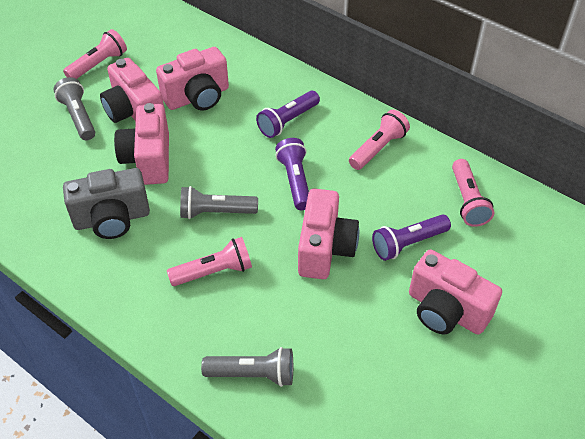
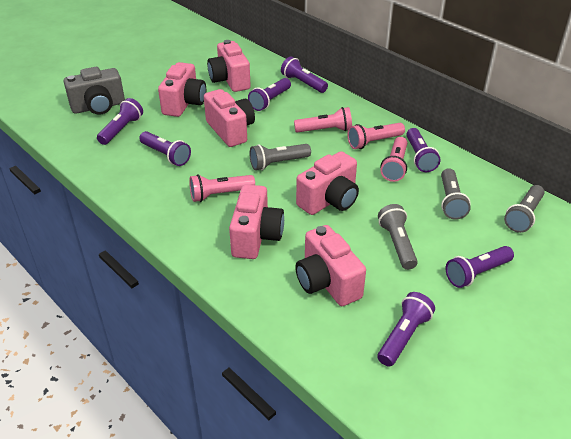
grey flashlight: 3 -> 4
pink camera: 5 -> 6
purple flashlight: 3 -> 7

